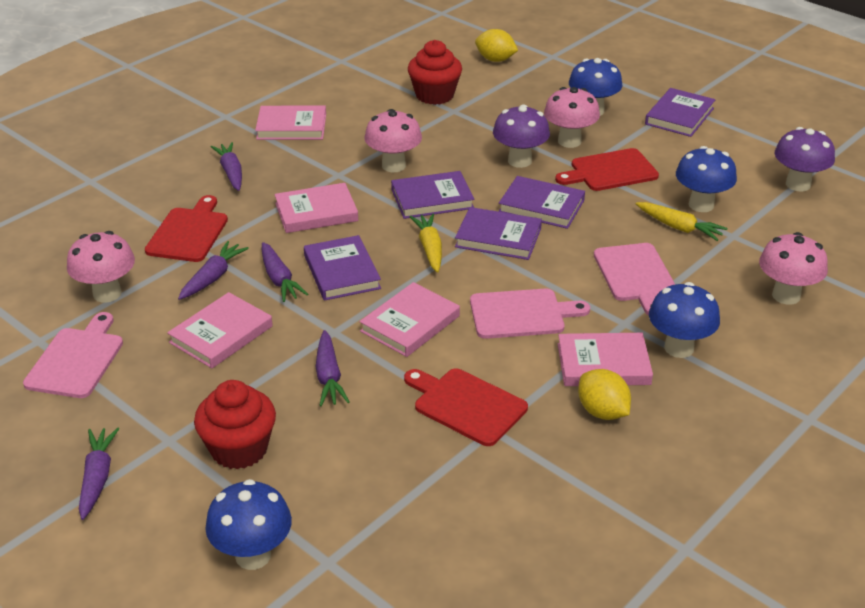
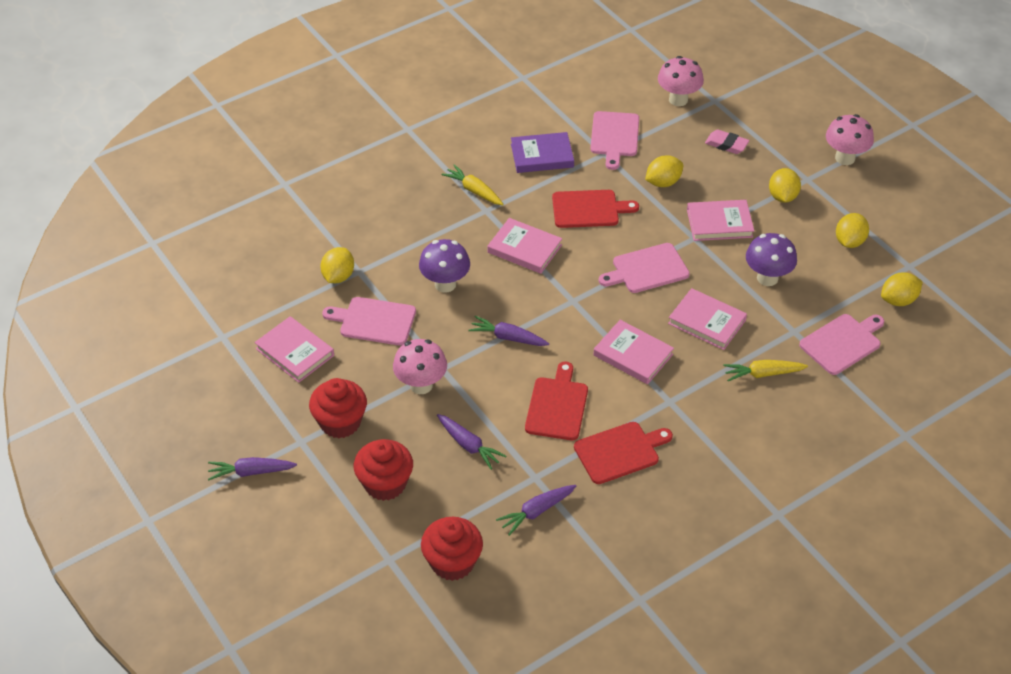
blue mushroom: 4 -> 0
pink cutting board: 3 -> 4
pink eraser: 0 -> 1
pink mushroom: 4 -> 3
purple book: 5 -> 1
purple carrot: 5 -> 4
red cupcake: 2 -> 3
yellow lemon: 2 -> 5

